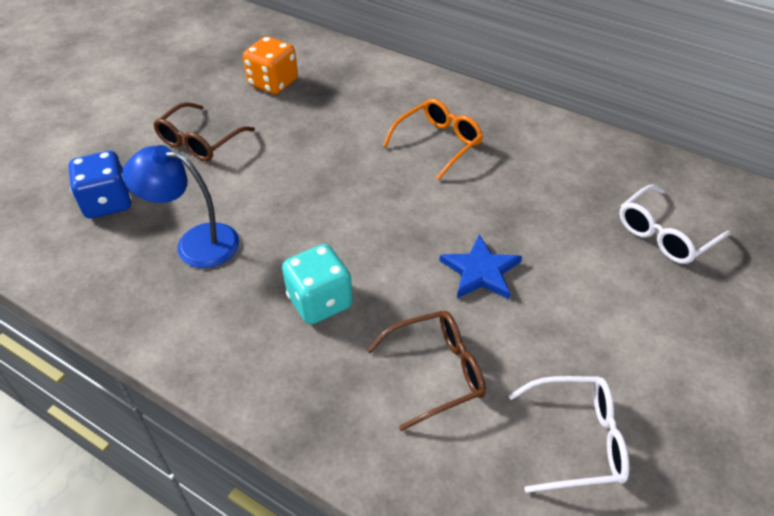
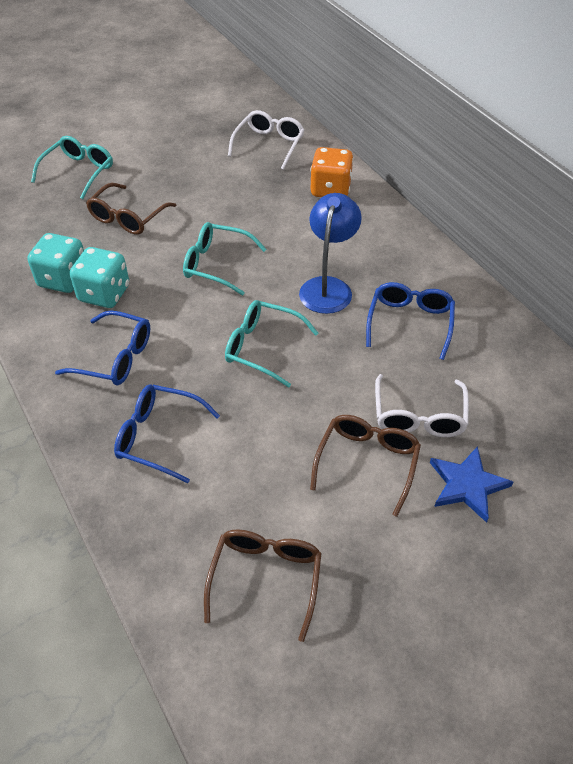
blue dice: 1 -> 0
blue glasses: 0 -> 3
brown glasses: 2 -> 3
orange glasses: 1 -> 0
turquoise dice: 1 -> 2
turquoise glasses: 0 -> 3

